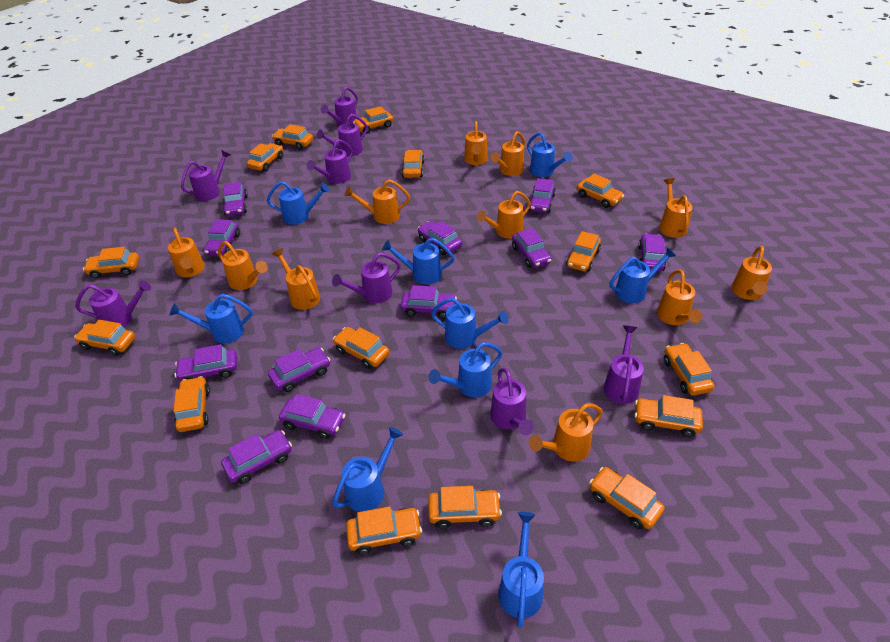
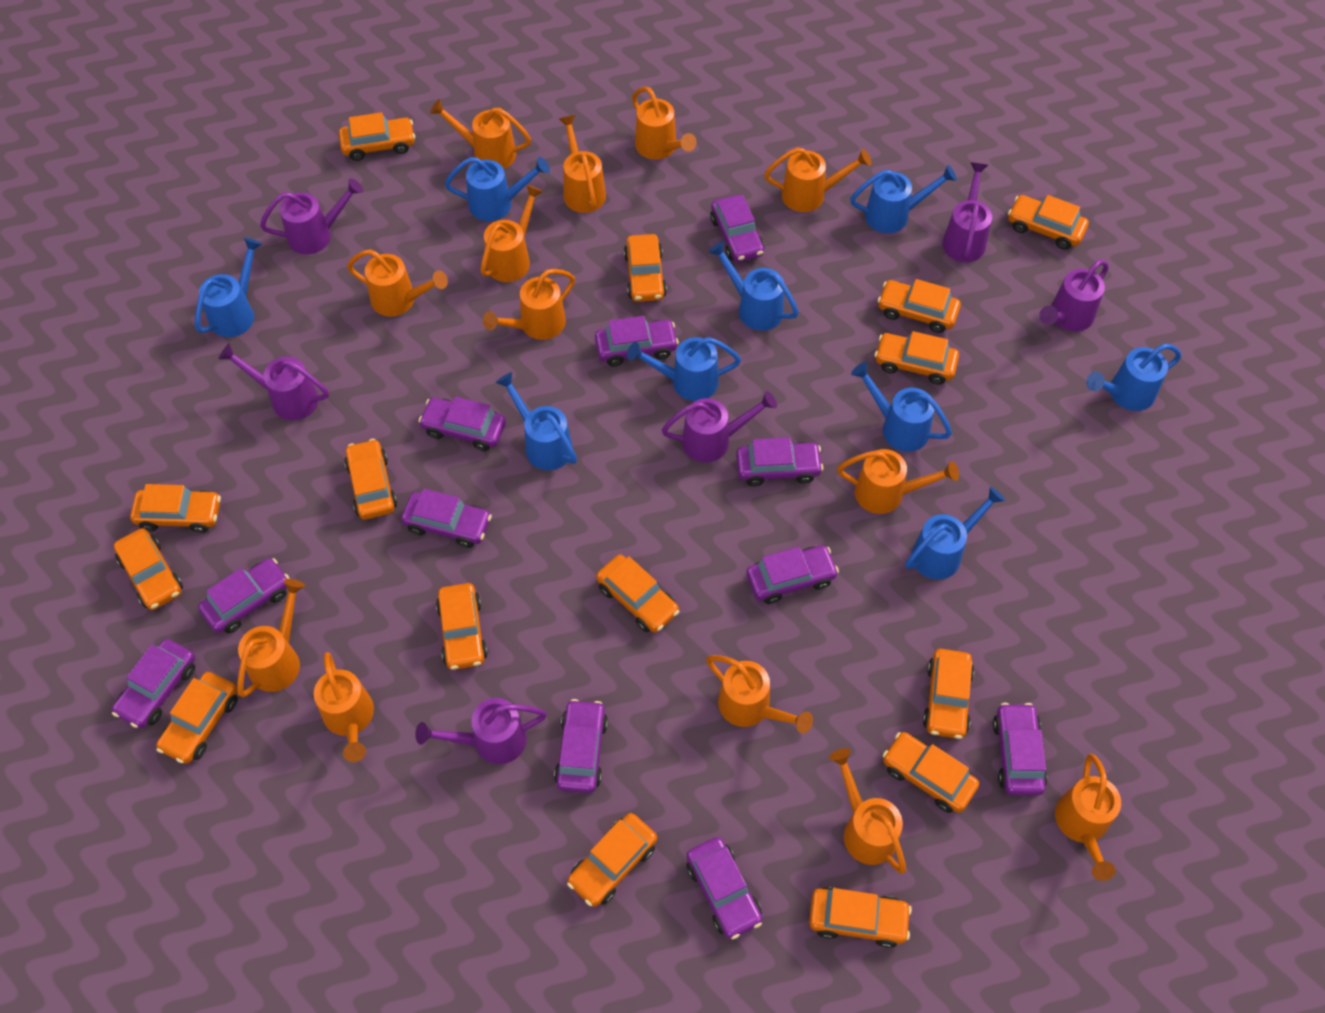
orange watering can: 11 -> 13
purple watering can: 8 -> 6

